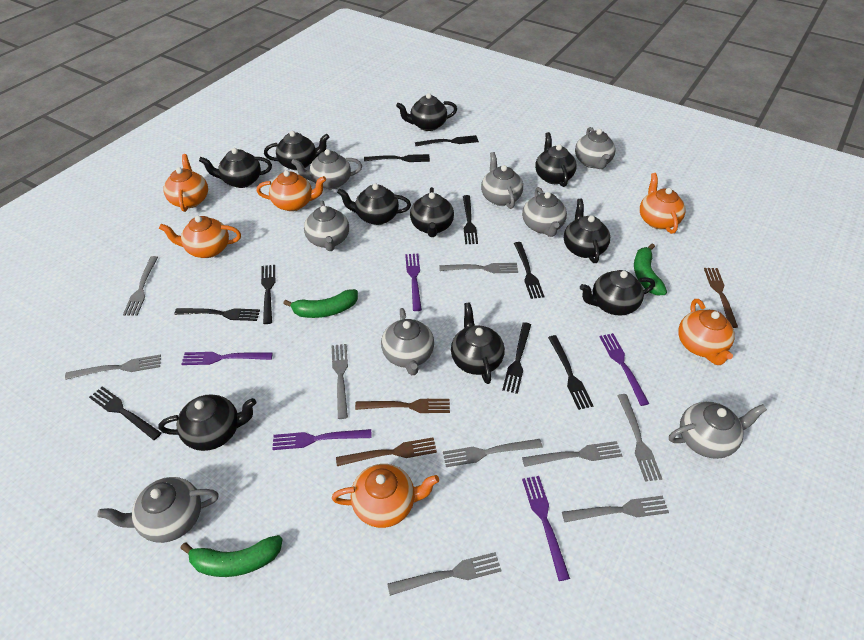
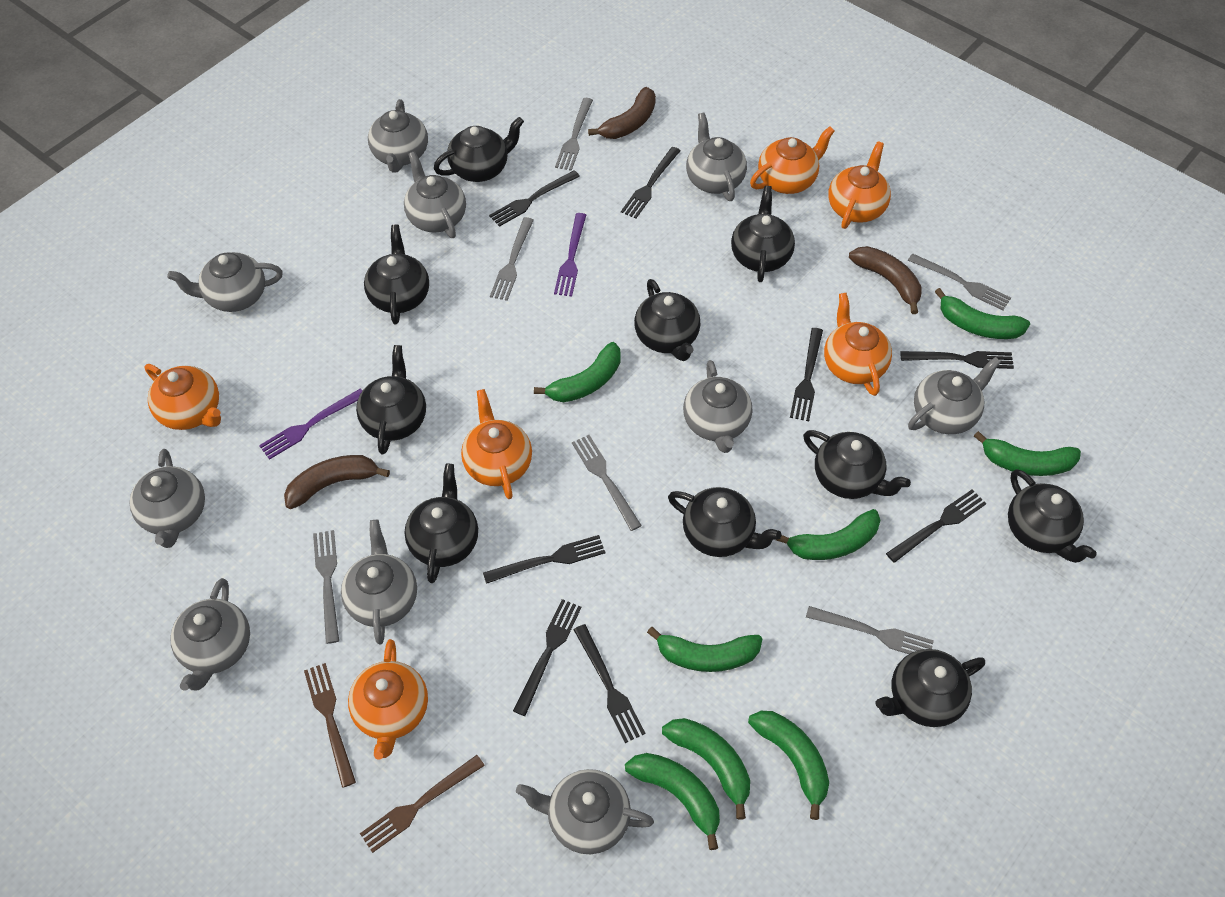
black fork: 9 -> 8
brown banana: 0 -> 3
brown fork: 3 -> 2
green banana: 3 -> 8
grey fork: 9 -> 6
grey teapot: 8 -> 10
purple fork: 5 -> 2

